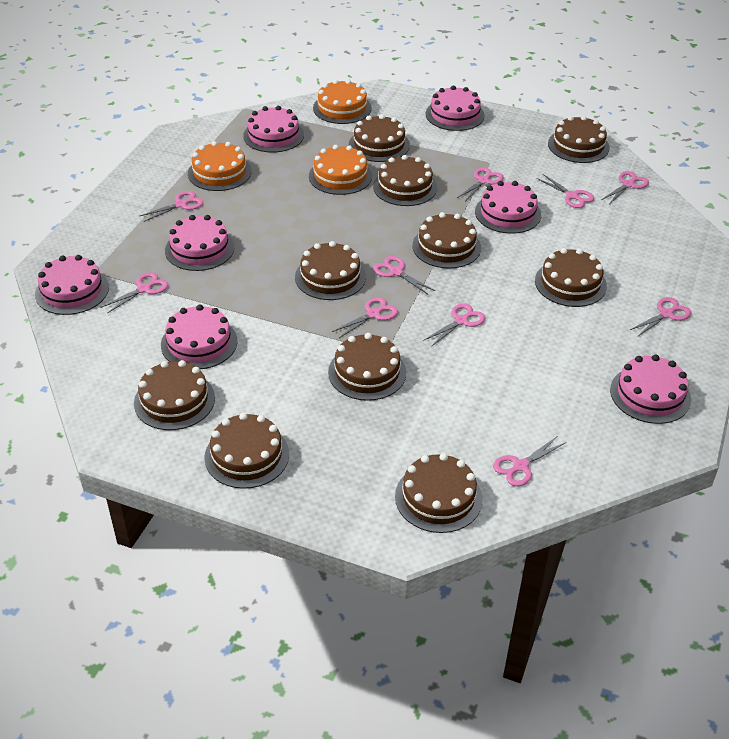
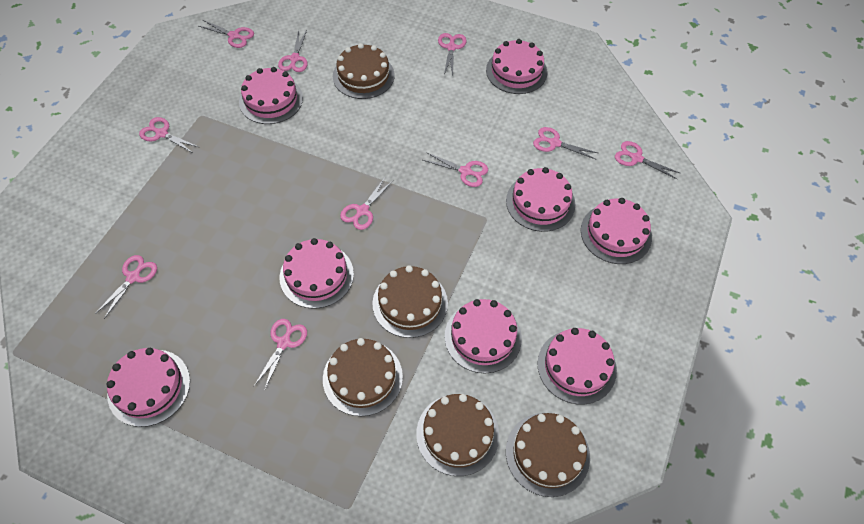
brown cake: 10 -> 5
orange cake: 3 -> 0
pink cake: 7 -> 8

